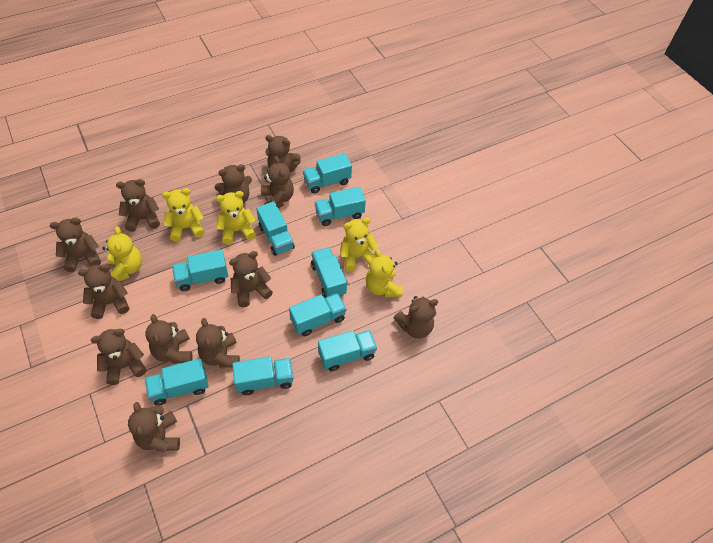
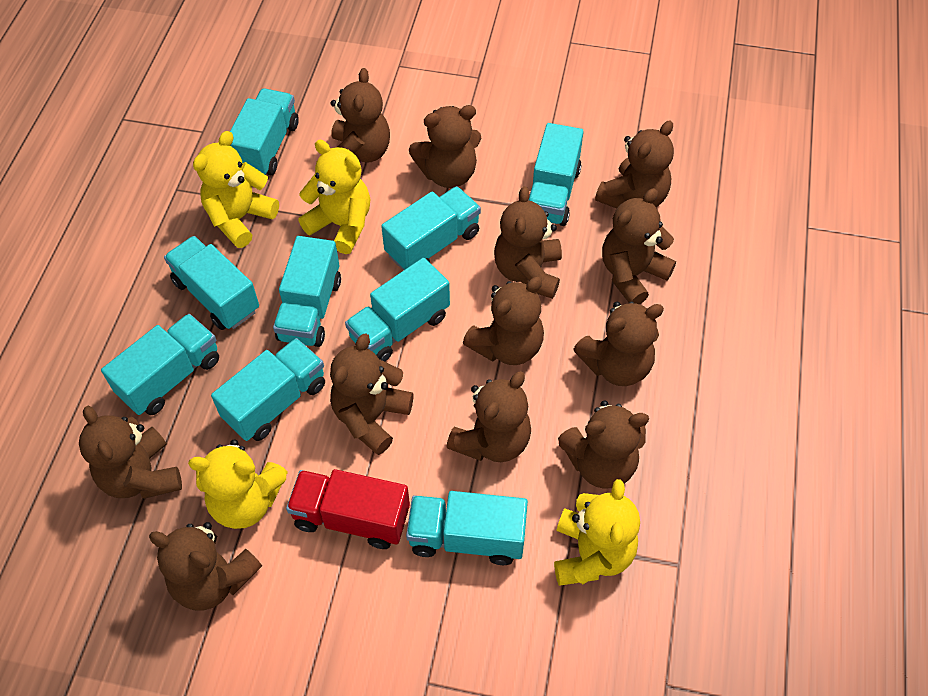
red truck: 0 -> 1
yellow teddy bear: 5 -> 4

